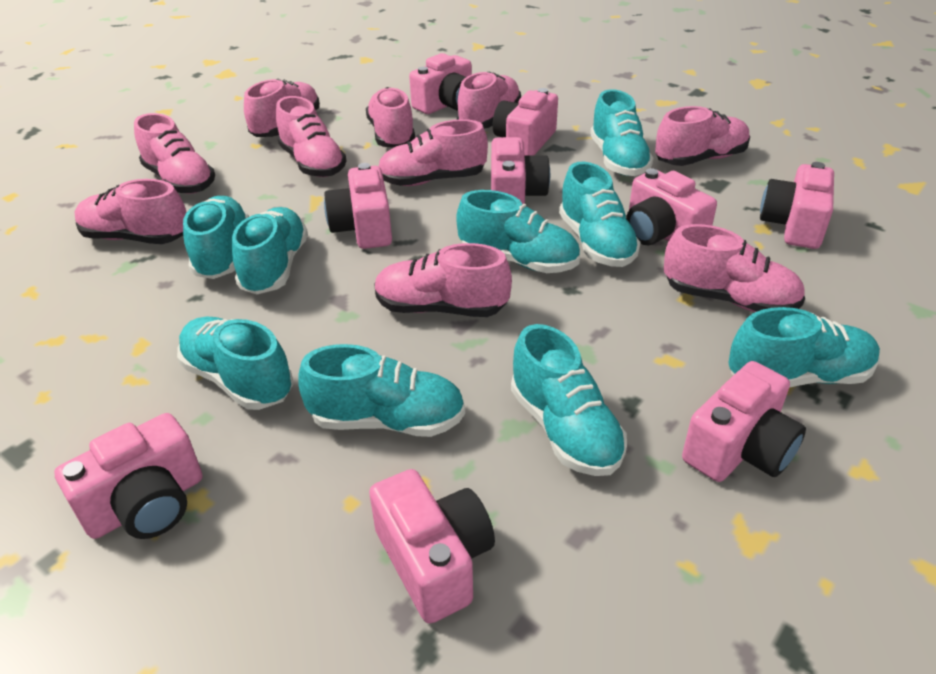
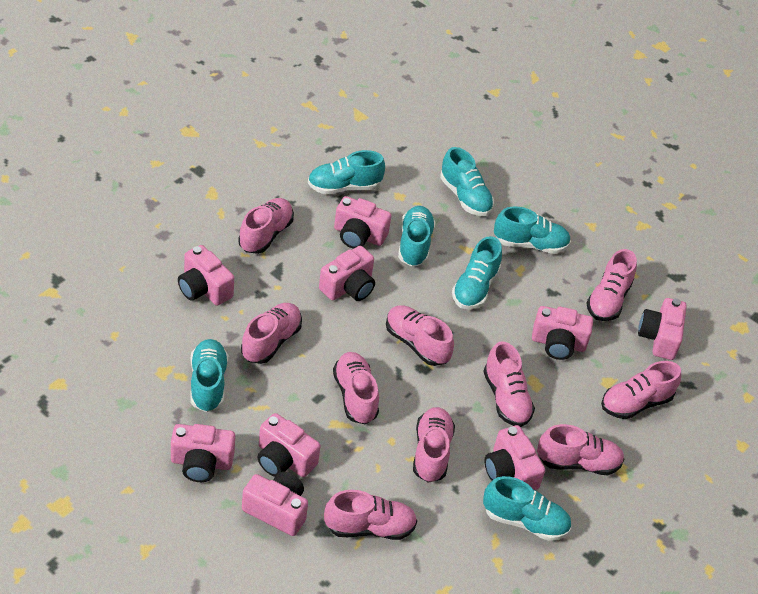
turquoise shoe: 9 -> 7

